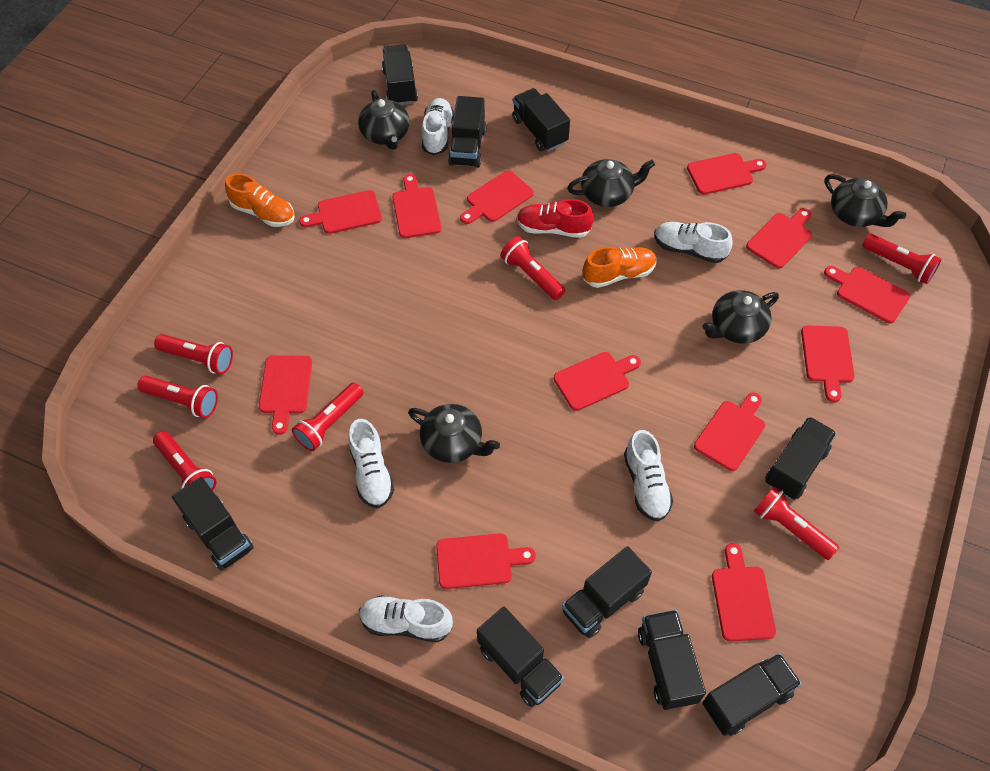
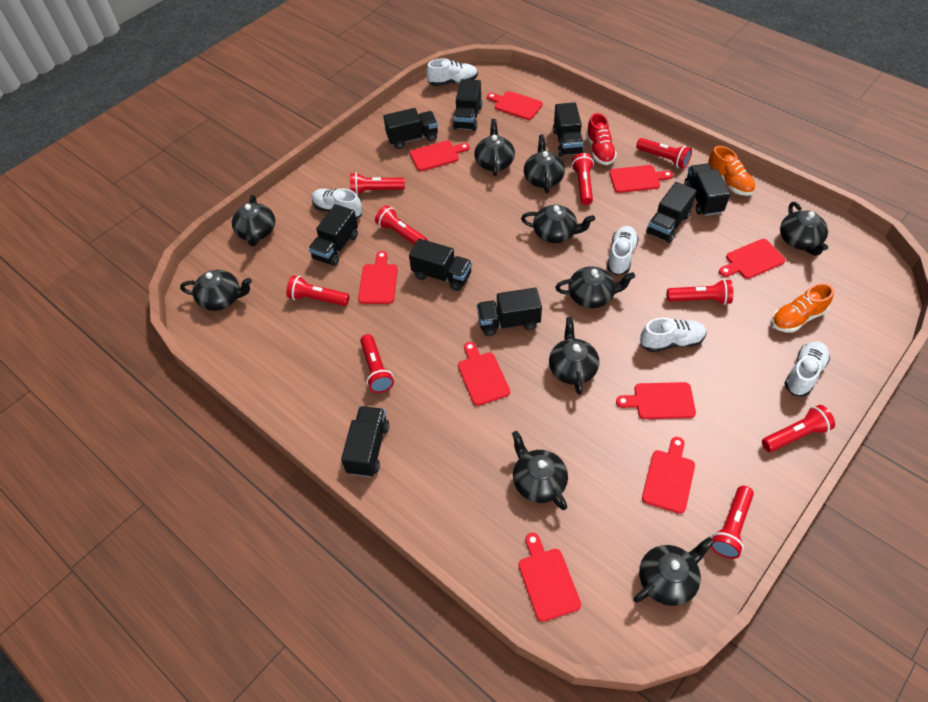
black teapot: 5 -> 10
red cutting board: 12 -> 9
red flashlight: 7 -> 9

